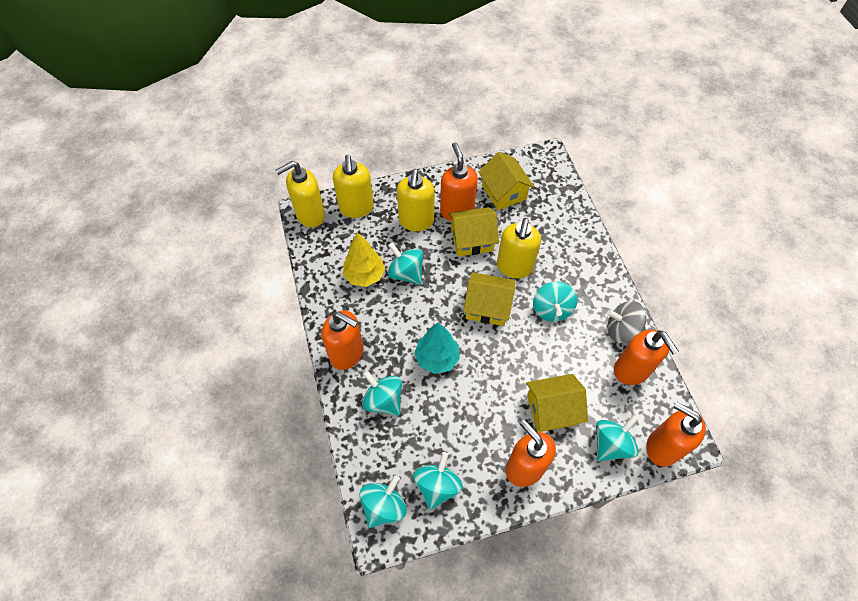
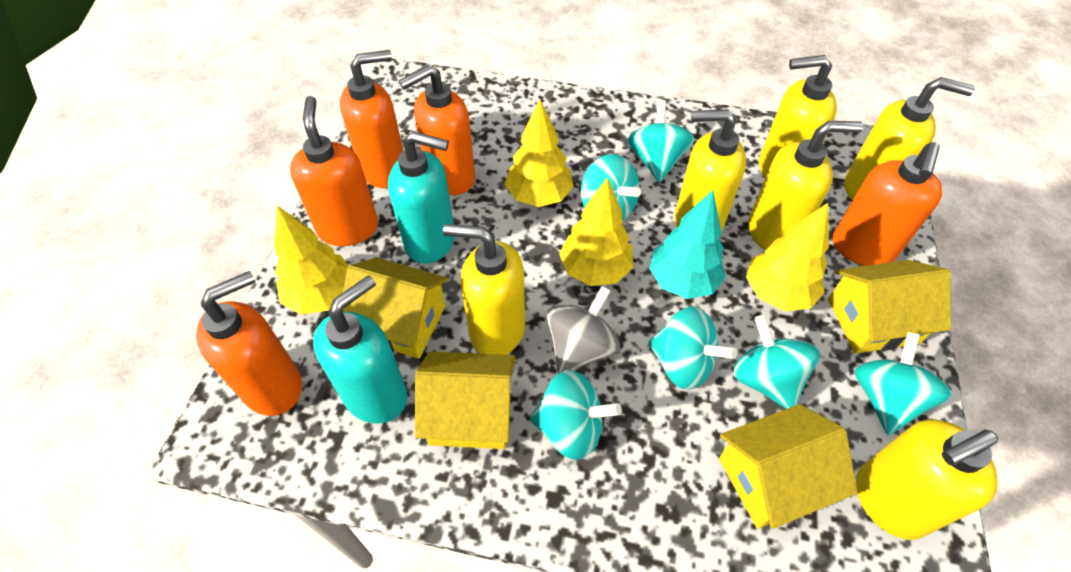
turquoise soap dispenser: 0 -> 2
yellow soap dispenser: 4 -> 6
yellow tree: 1 -> 4

